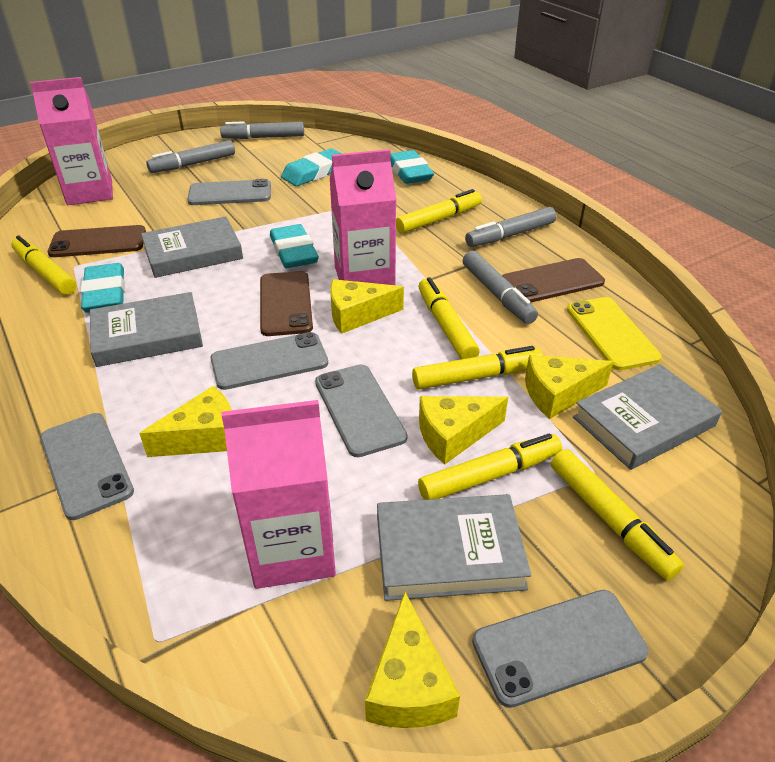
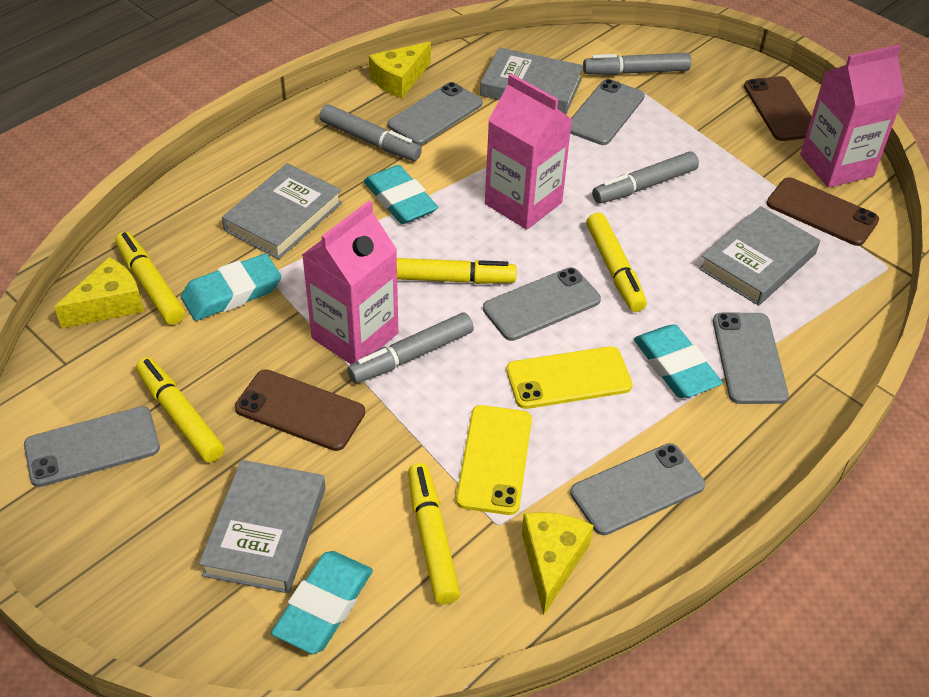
grey phone: 5 -> 6
yellow cheese: 5 -> 3
yellow marker: 6 -> 5
yellow phone: 1 -> 2

